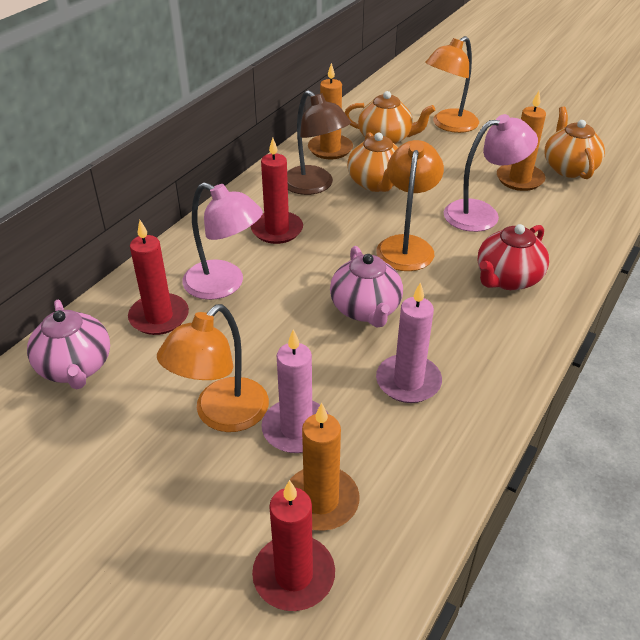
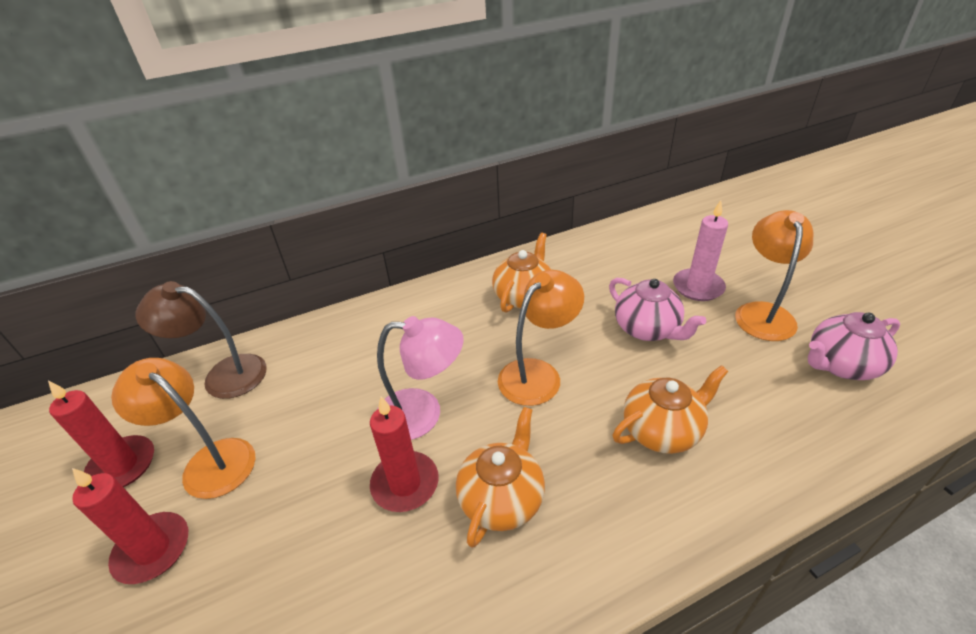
orange candle: 3 -> 0
pink candle: 2 -> 1
pink lamp: 2 -> 1
red teapot: 1 -> 0

